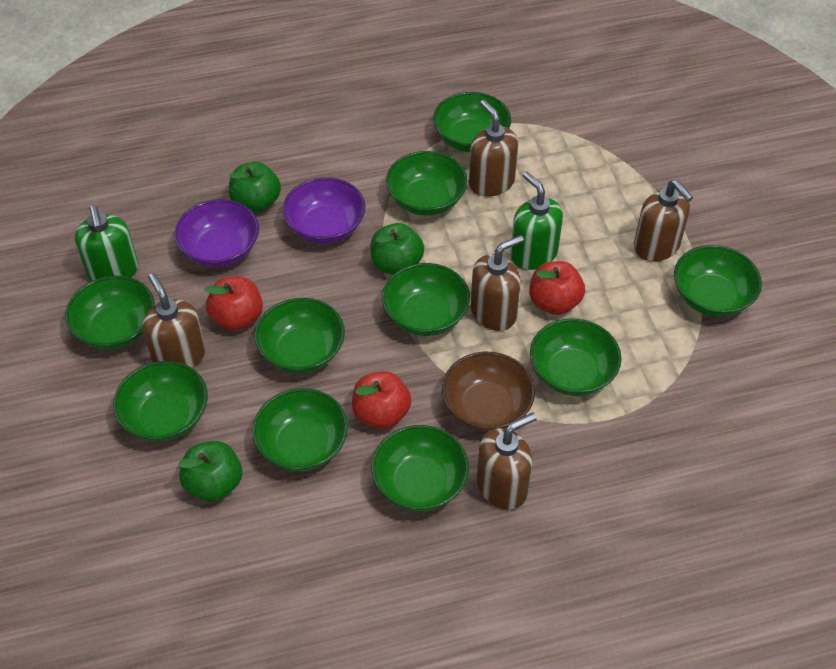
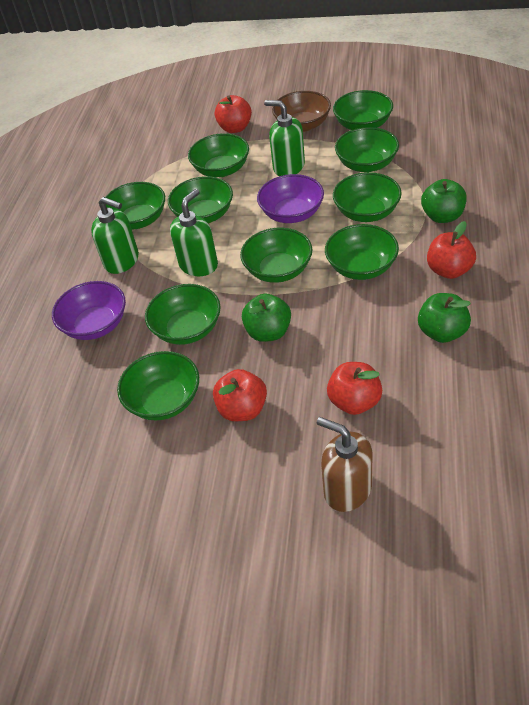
brown soap dispenser: 5 -> 1
green soap dispenser: 2 -> 3
red apple: 3 -> 4

